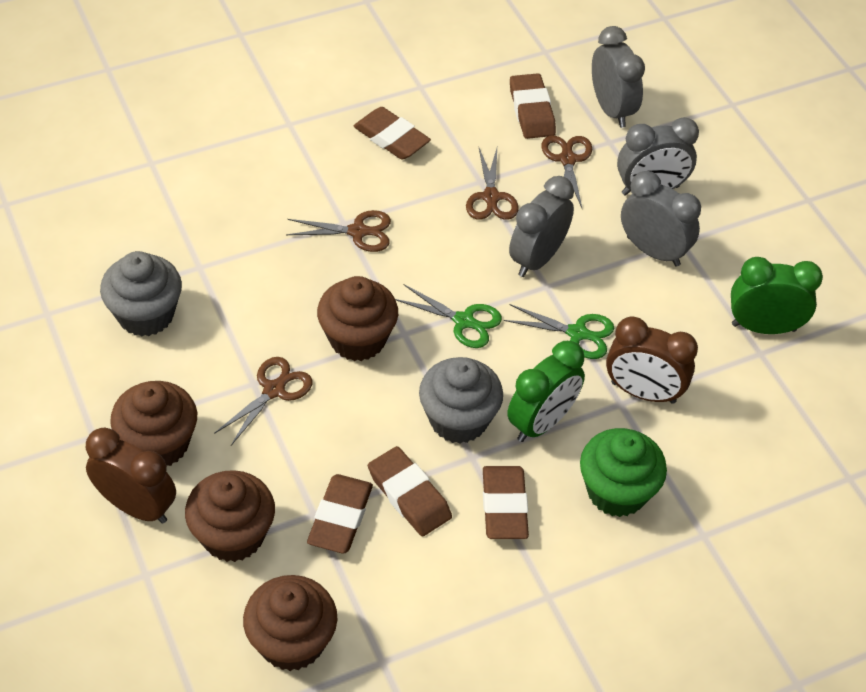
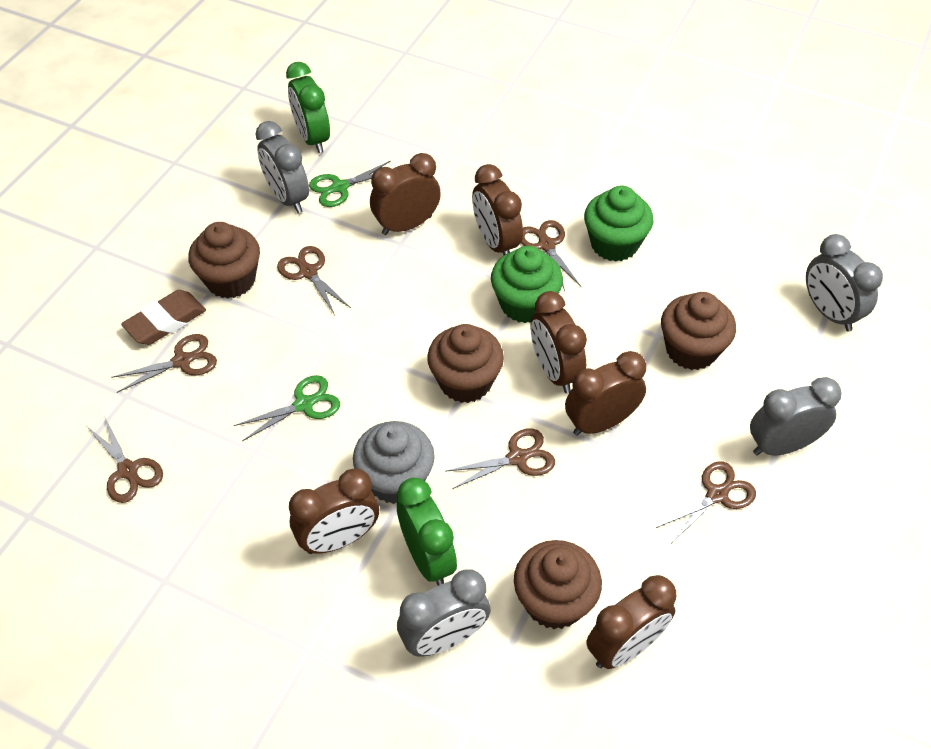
brown clock: 2 -> 6
brown eraser: 5 -> 1
brown scissors: 4 -> 6
green cupcake: 1 -> 2
grey cupcake: 2 -> 1

